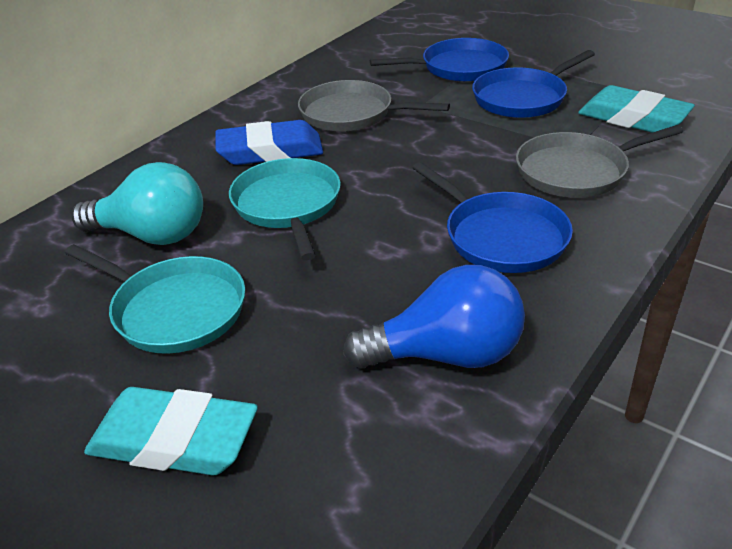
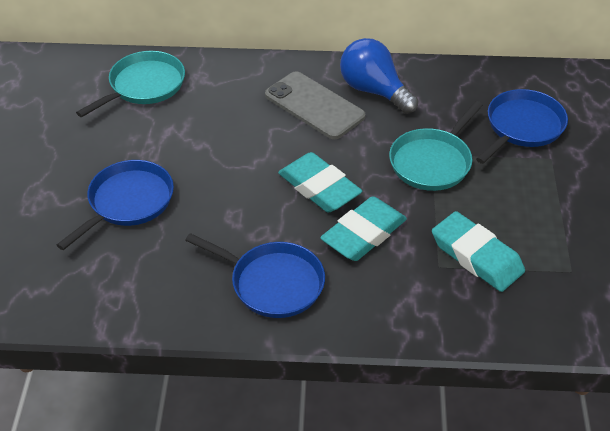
blue eraser: 1 -> 0
grey pan: 2 -> 0
grey phone: 0 -> 1
turquoise eraser: 2 -> 3
turquoise light bulb: 1 -> 0

